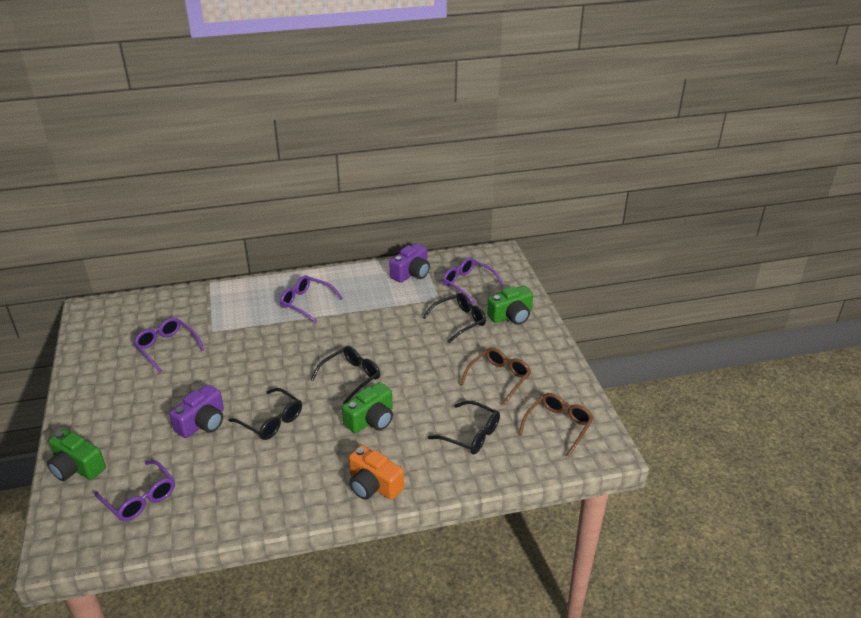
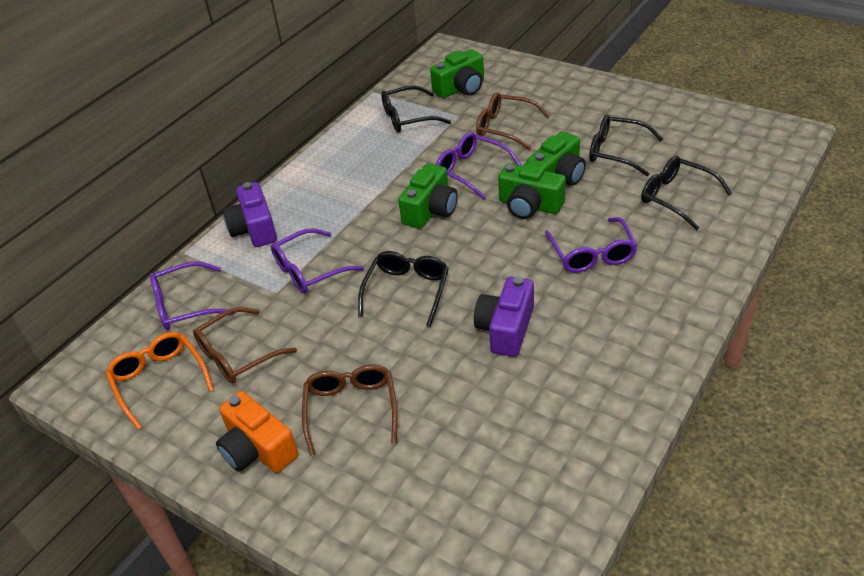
brown glasses: 2 -> 3
green camera: 3 -> 4
orange glasses: 0 -> 1

